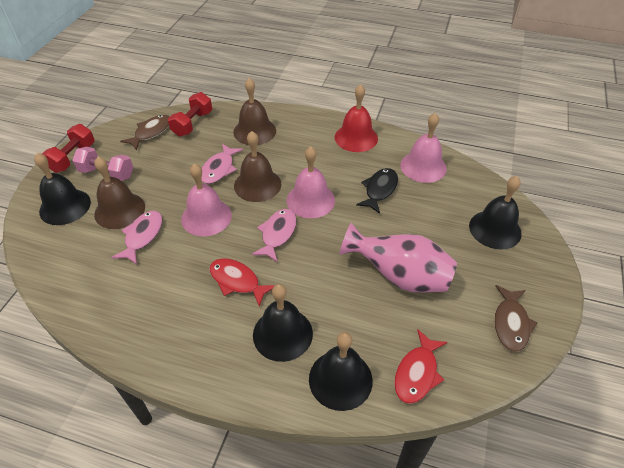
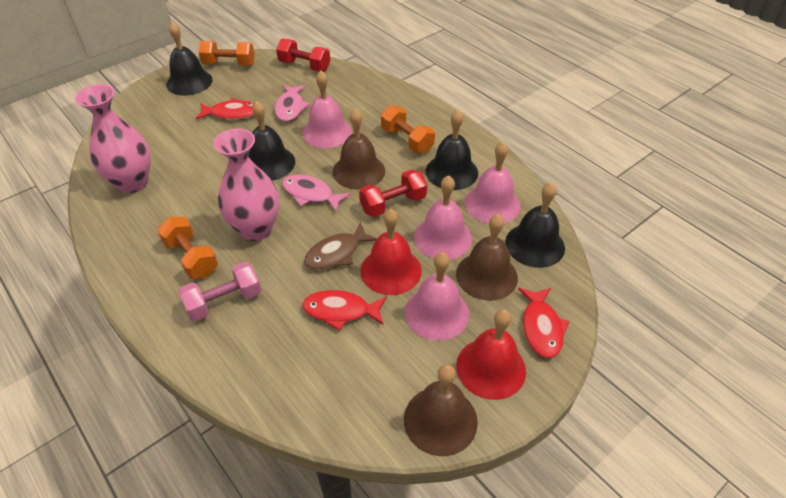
black fish: 1 -> 0
brown fish: 2 -> 1
orange dumbbell: 0 -> 3
pink bell: 3 -> 4
pink fish: 3 -> 2
pink vase: 1 -> 2
red bell: 1 -> 2
red fish: 2 -> 3

